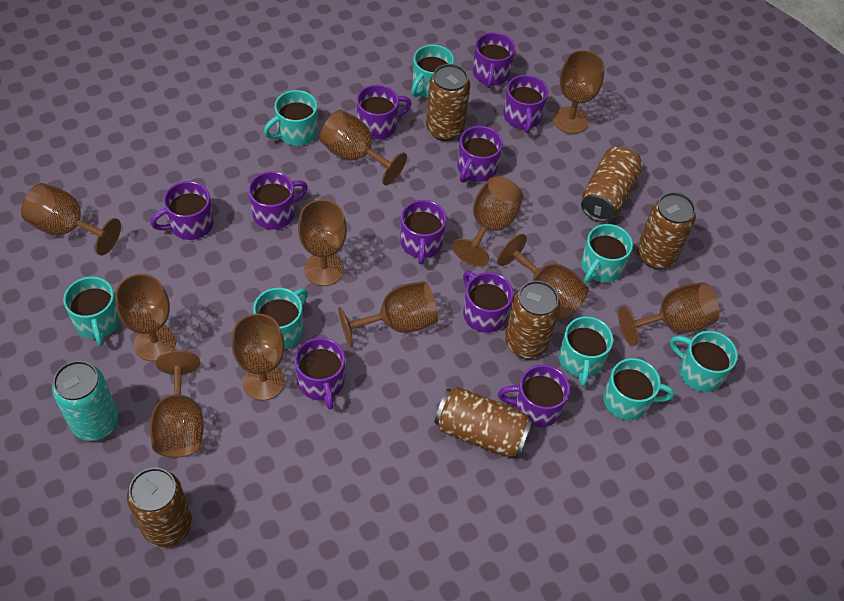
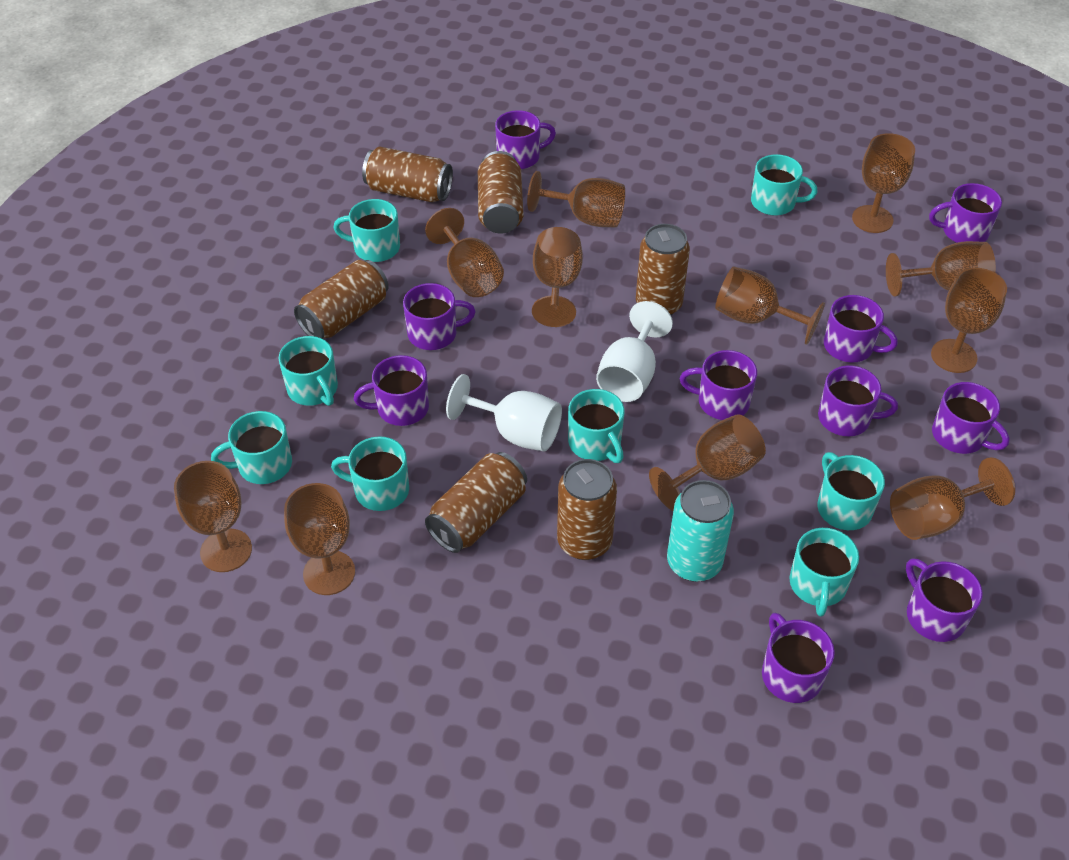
white goblet: 0 -> 2

